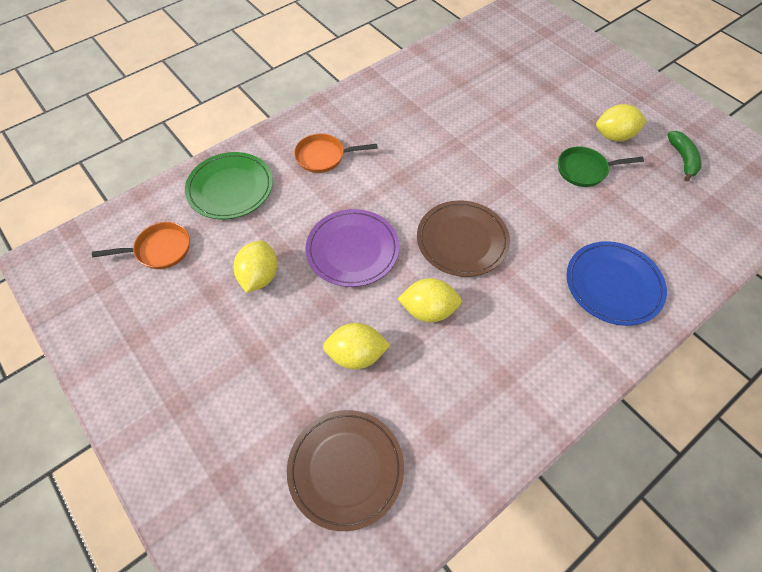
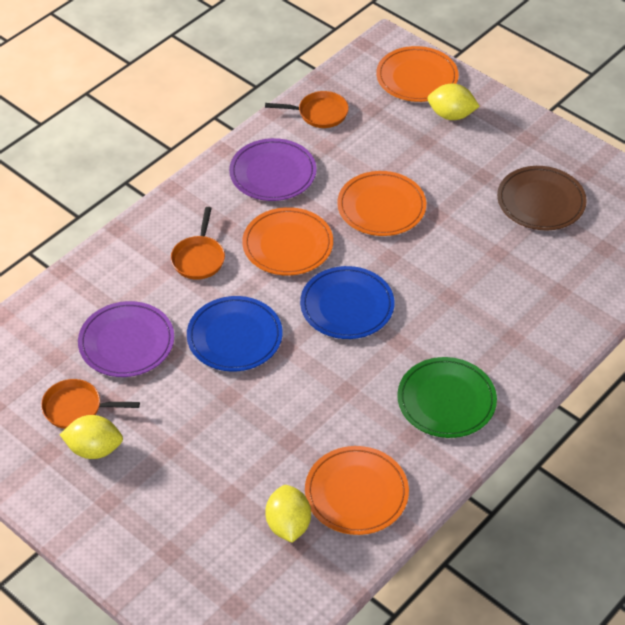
blue plate: 1 -> 2
brown plate: 2 -> 1
green banana: 1 -> 0
green pan: 1 -> 0
orange pan: 2 -> 3
orange plate: 0 -> 4
purple plate: 1 -> 2
yellow lemon: 4 -> 3

